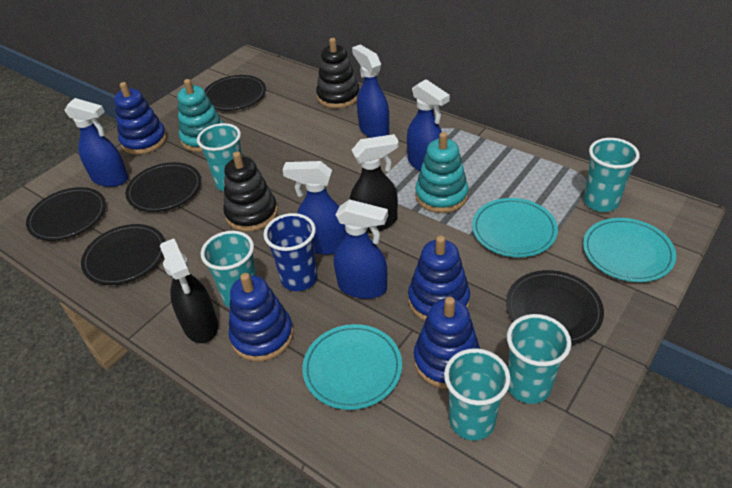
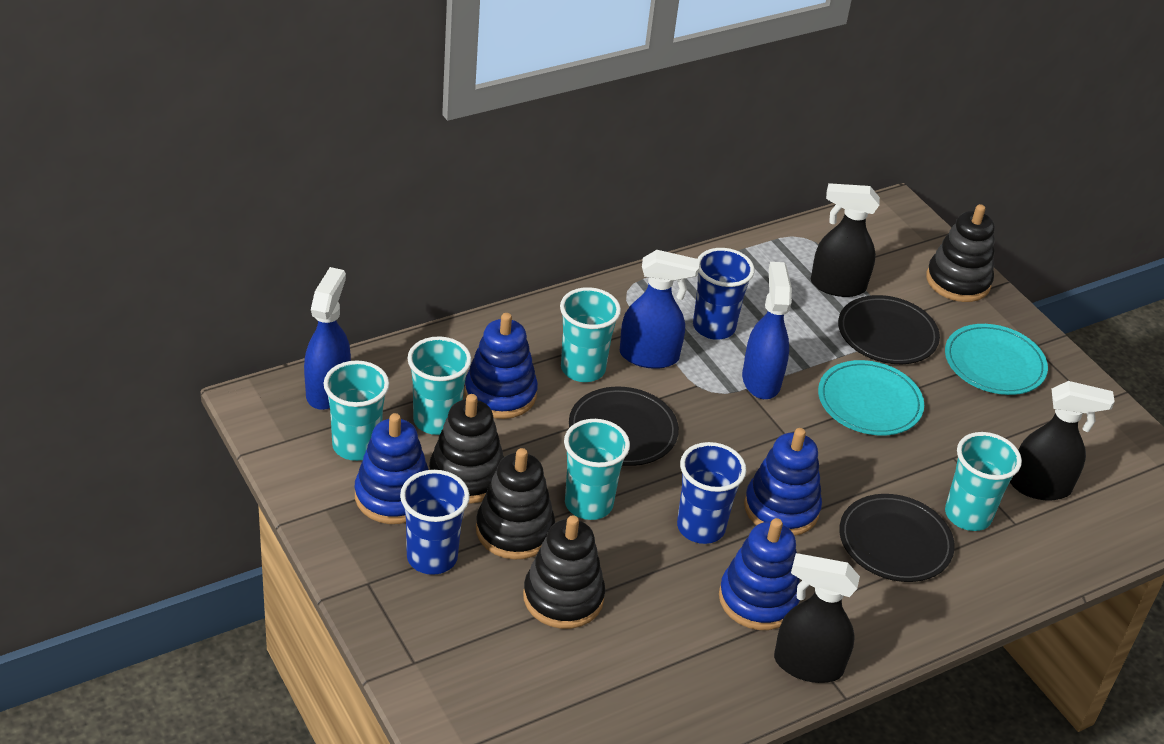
black plate: 5 -> 3
black spray bottle: 2 -> 3
black stacking toy: 2 -> 4
blue cup: 1 -> 3
blue spray bottle: 5 -> 3
turquoise plate: 3 -> 2
turquoise stacking toy: 2 -> 0

